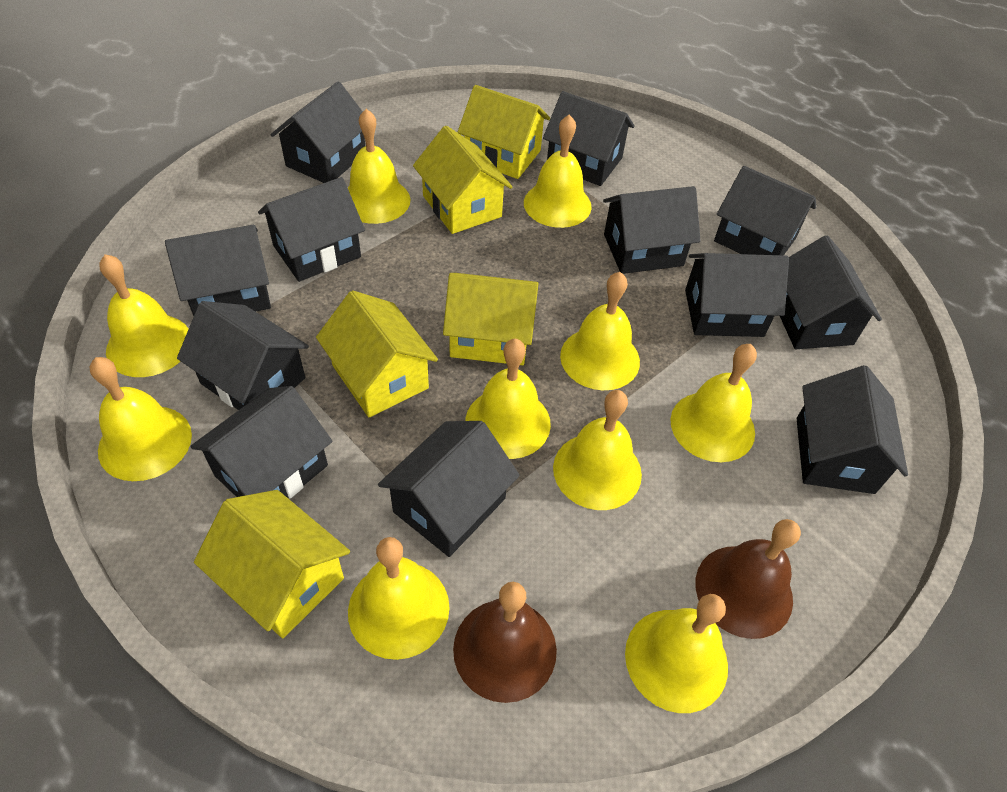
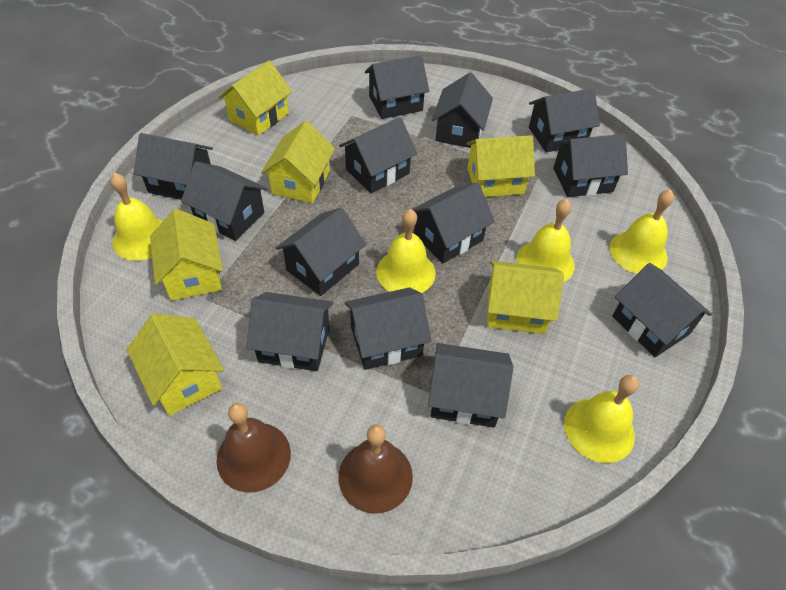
black house: 12 -> 13
yellow bell: 10 -> 5
yellow house: 5 -> 6

